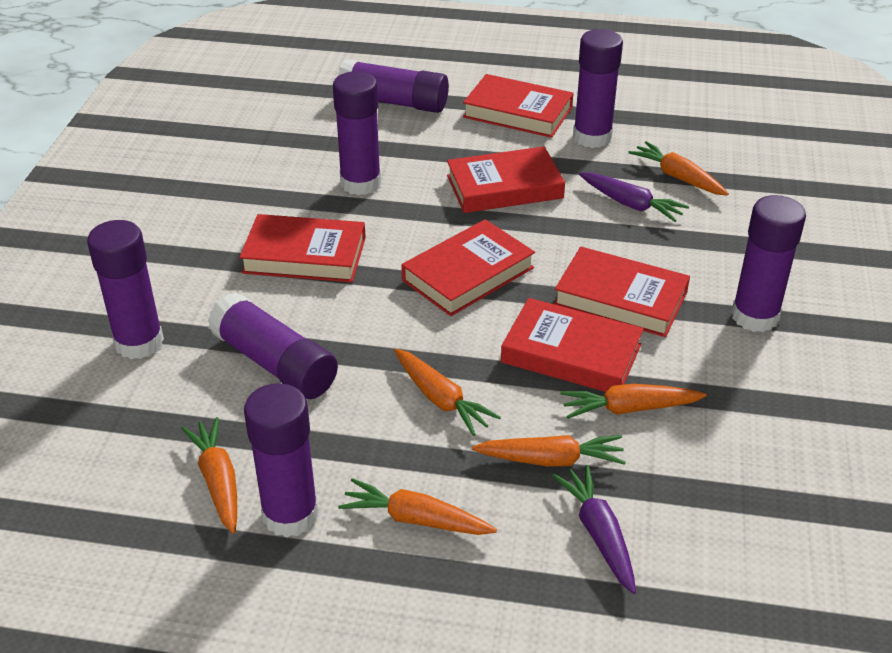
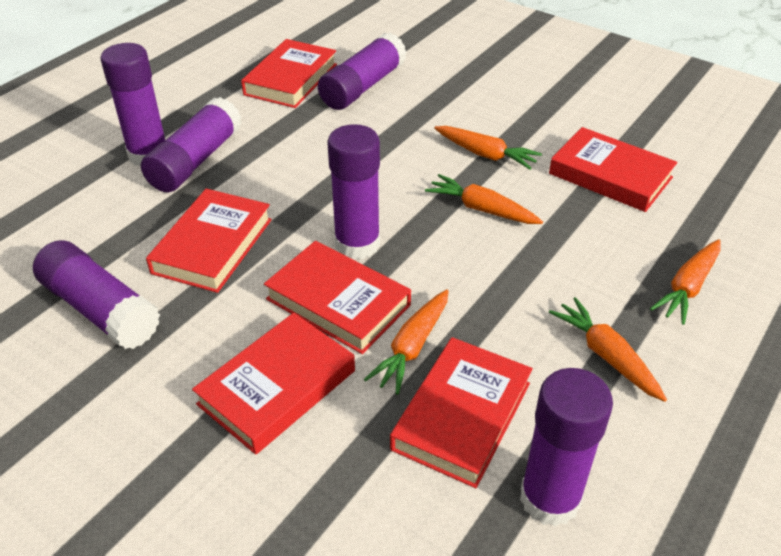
orange carrot: 6 -> 5
purple carrot: 2 -> 0
purple glue stick: 7 -> 6

